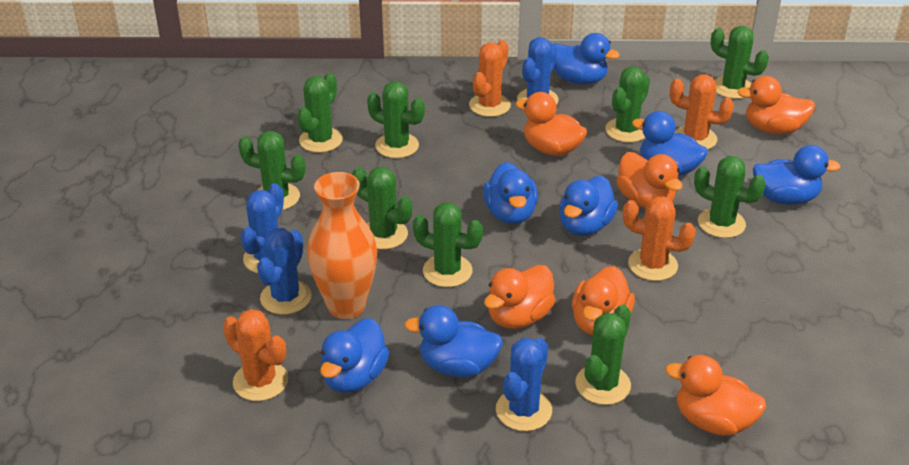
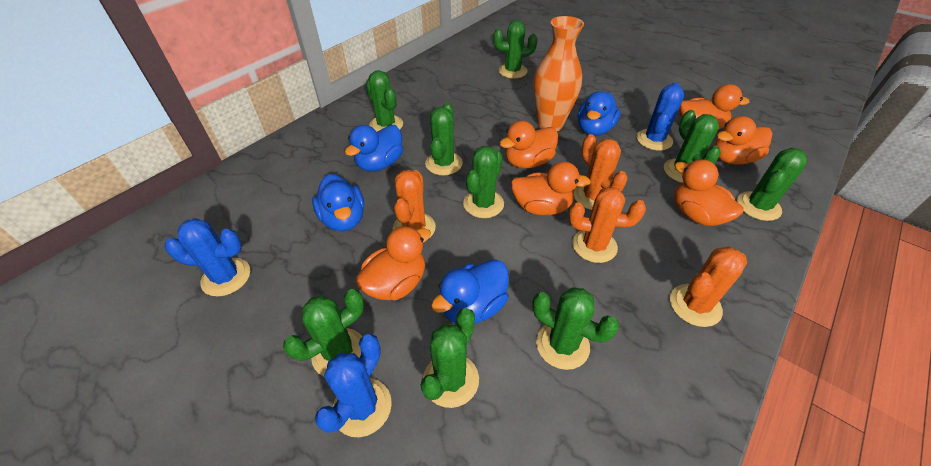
blue cactus: 4 -> 3
blue duck: 7 -> 4

